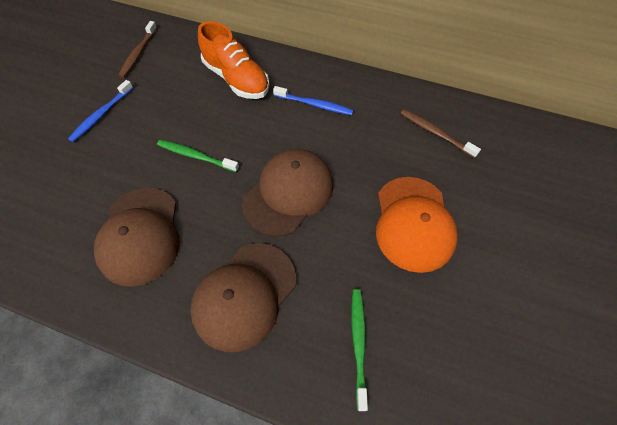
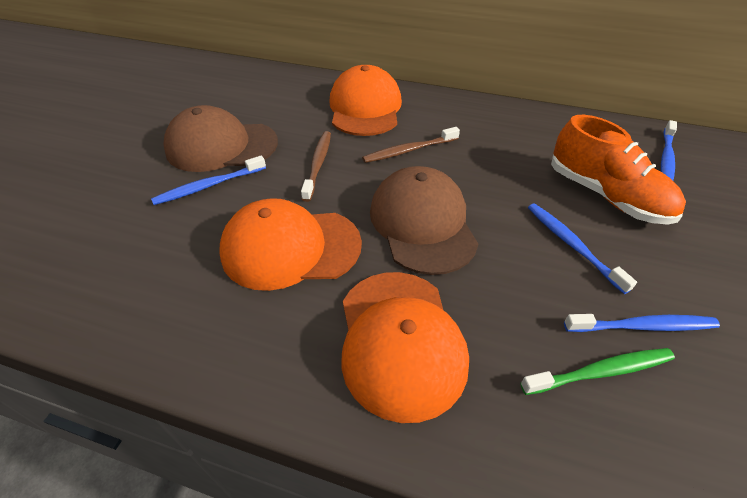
blue toothbrush: 2 -> 4
brown cap: 3 -> 2
green toothbrush: 2 -> 1
orange cap: 1 -> 3

